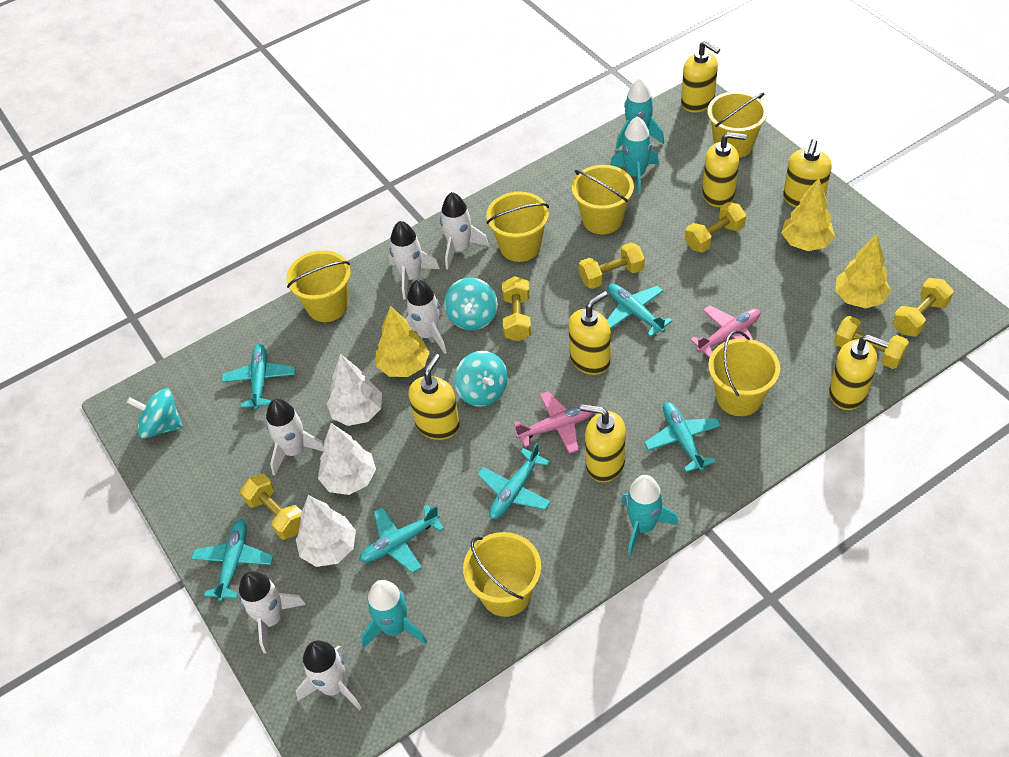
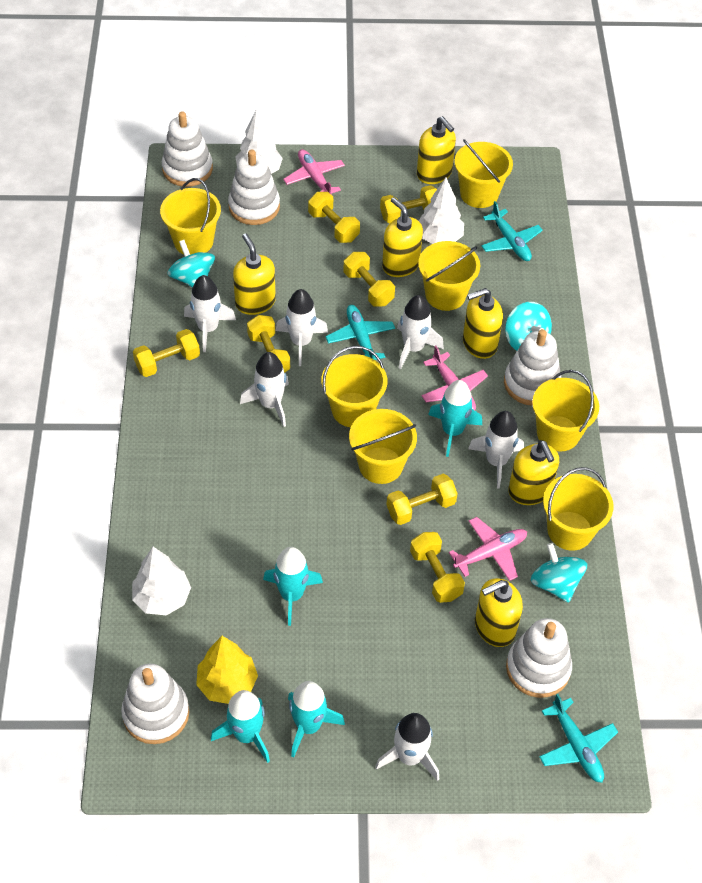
pink plane: 2 -> 3
turquoise plane: 6 -> 3
white stacking toy: 0 -> 5
yellow bucket: 6 -> 7
yellow dumbbell: 6 -> 7
yellow soap dispenser: 7 -> 6
yellow tree: 3 -> 1

